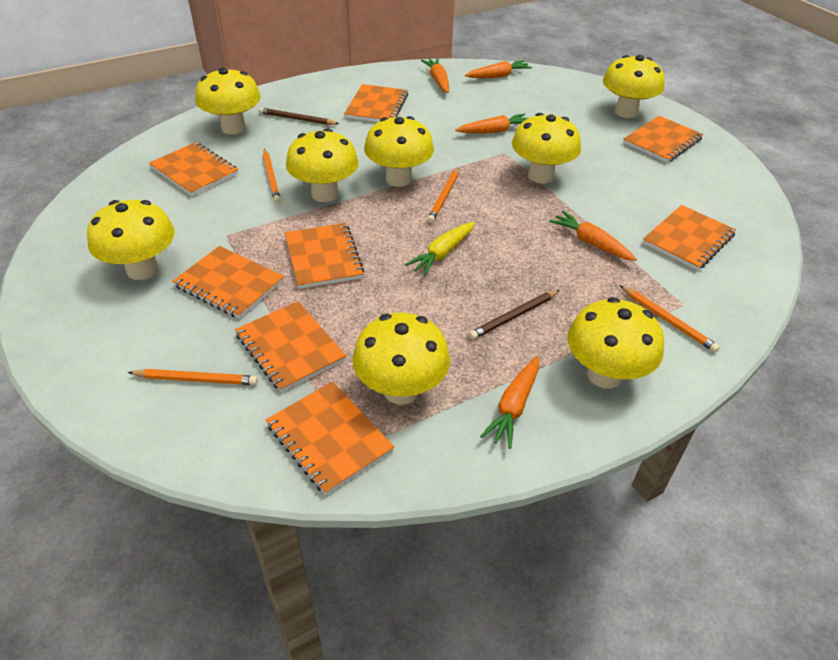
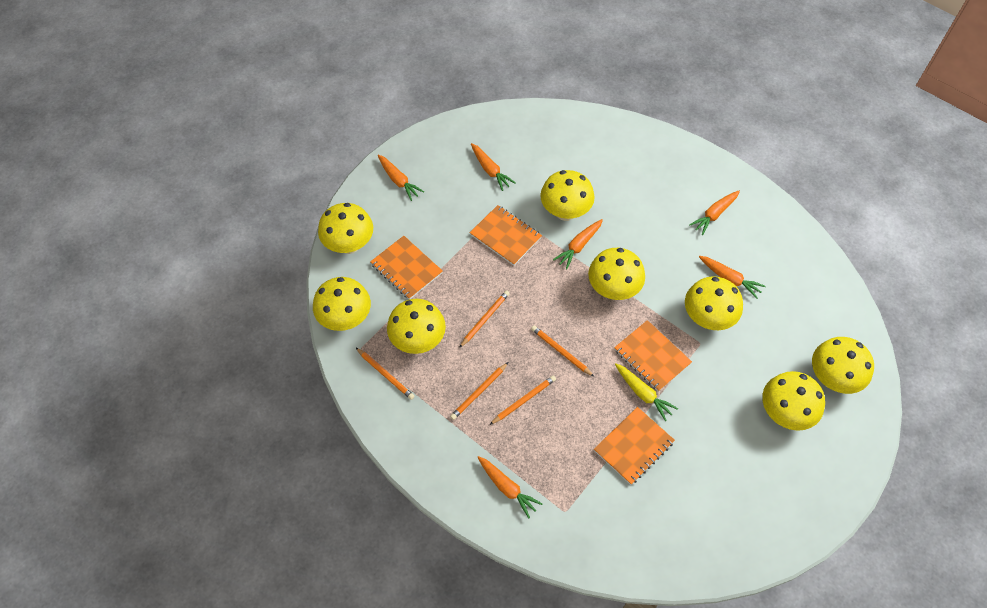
brown pencil: 2 -> 0
orange carrot: 5 -> 6
orange notebook: 8 -> 4
orange pencil: 4 -> 5

